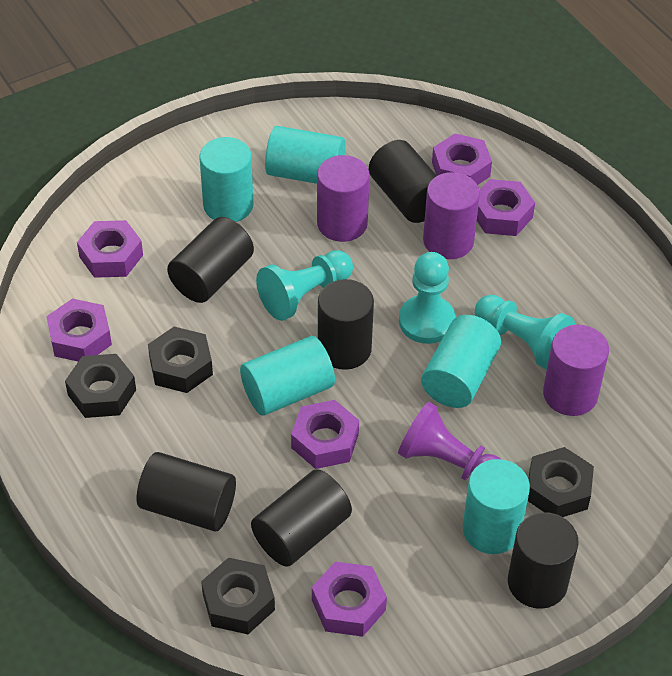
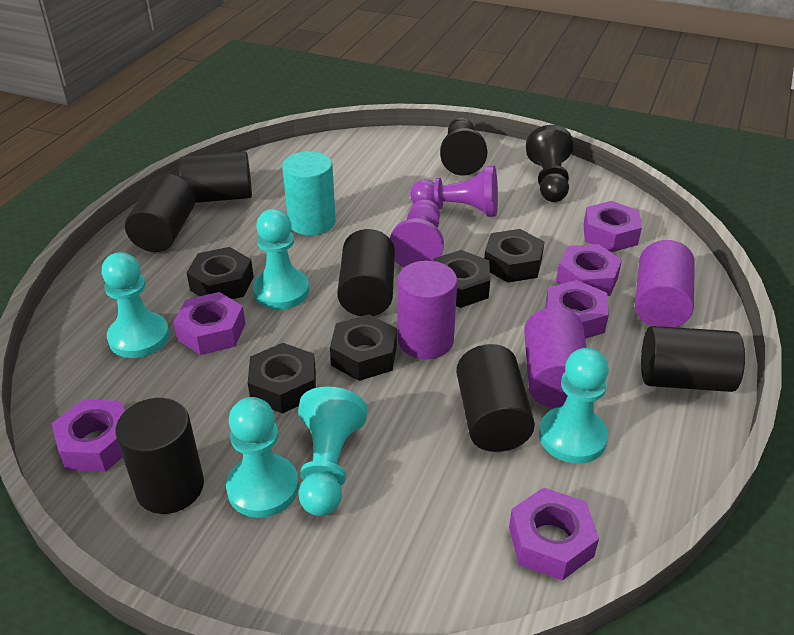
black nut: 4 -> 5
black pawn: 0 -> 2
purple pawn: 1 -> 2
turquoise cylinder: 5 -> 1
turquoise pawn: 3 -> 5

